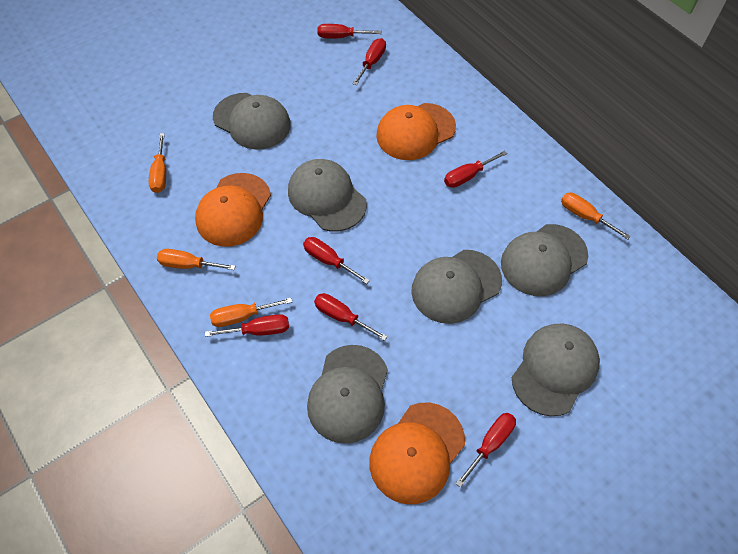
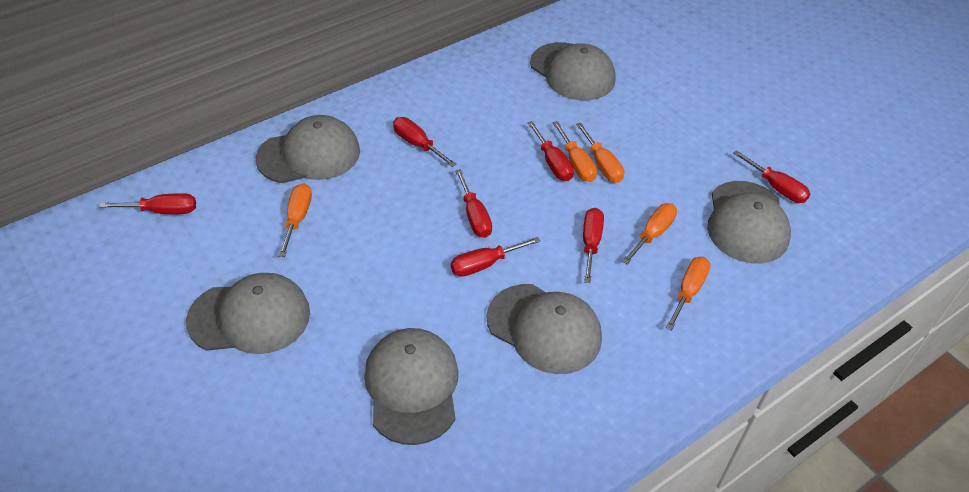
orange cap: 3 -> 0
orange screwdriver: 4 -> 5

